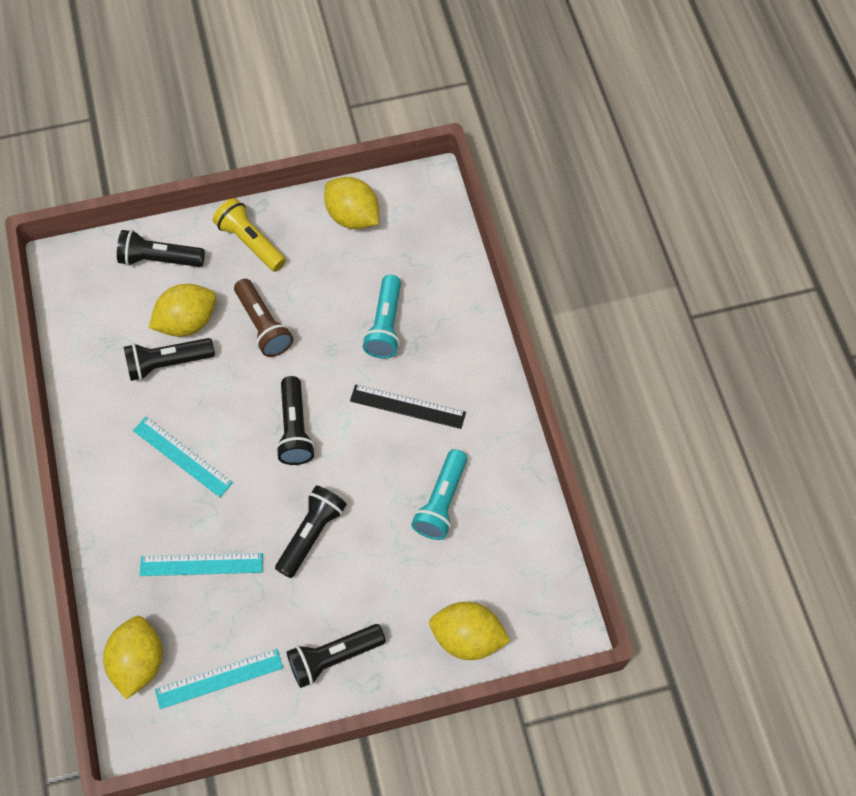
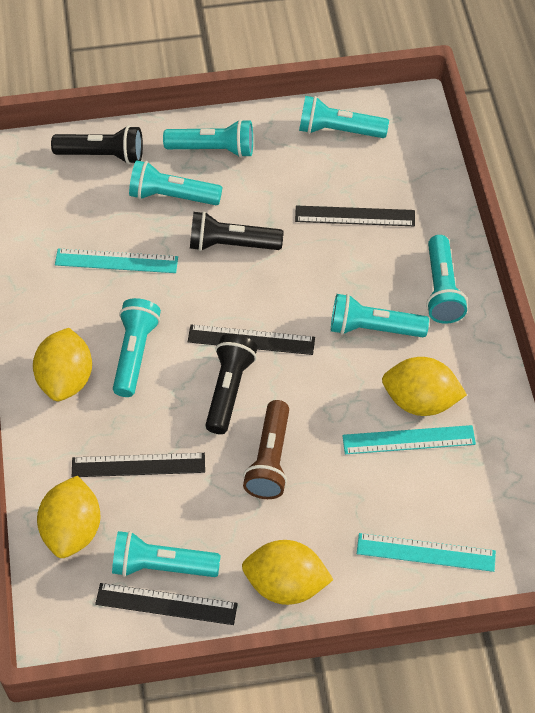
black flashlight: 5 -> 3
black ruler: 1 -> 4
turquoise flashlight: 2 -> 7
yellow flashlight: 1 -> 0

